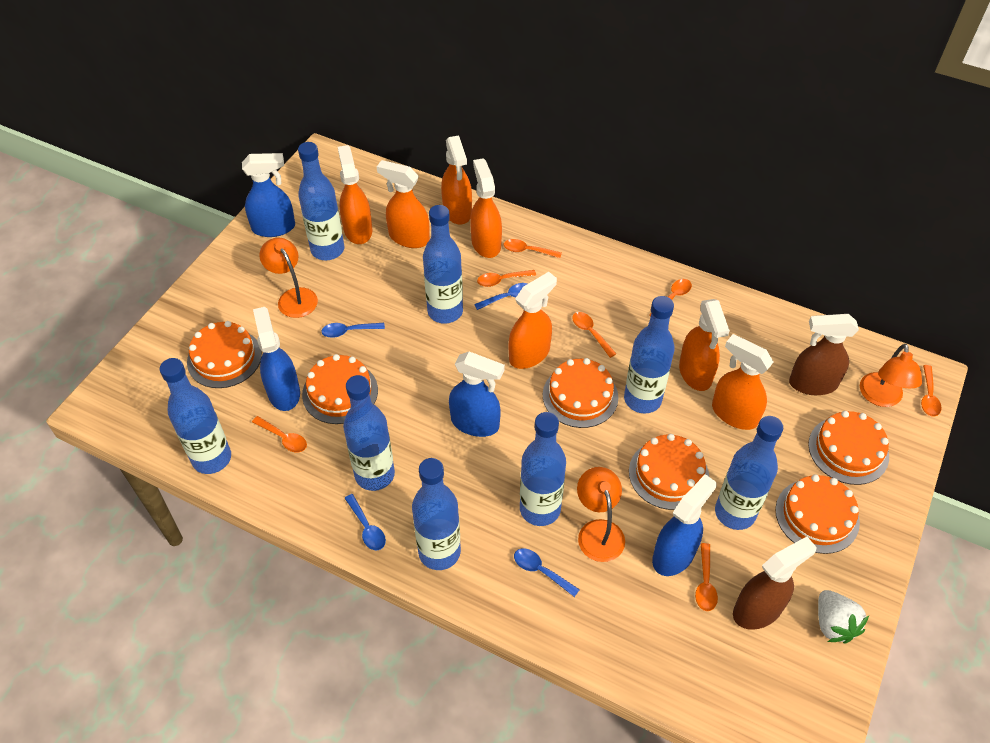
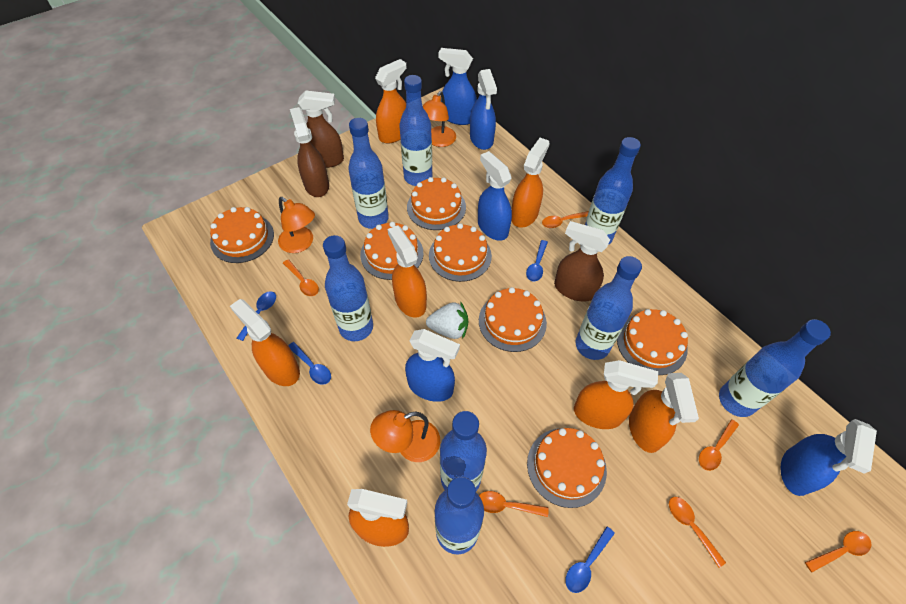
blue spray bottle: 4 -> 5
brown spray bottle: 2 -> 3
orange cake: 6 -> 7
orange spoon: 7 -> 6

